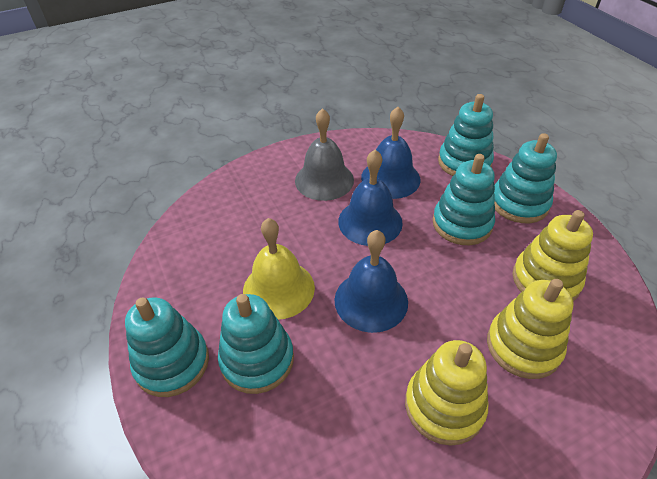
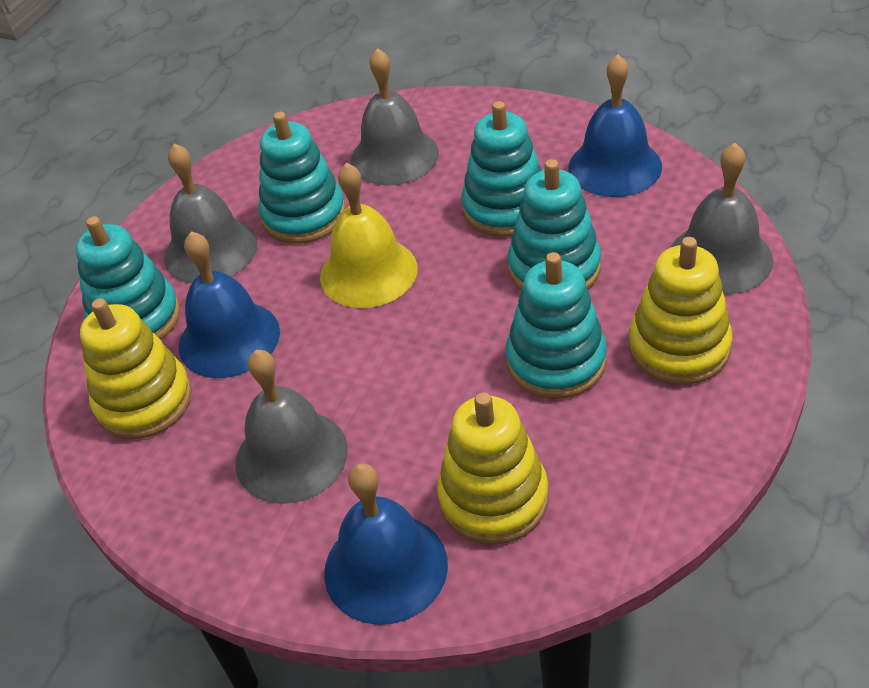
grey bell: 1 -> 4

